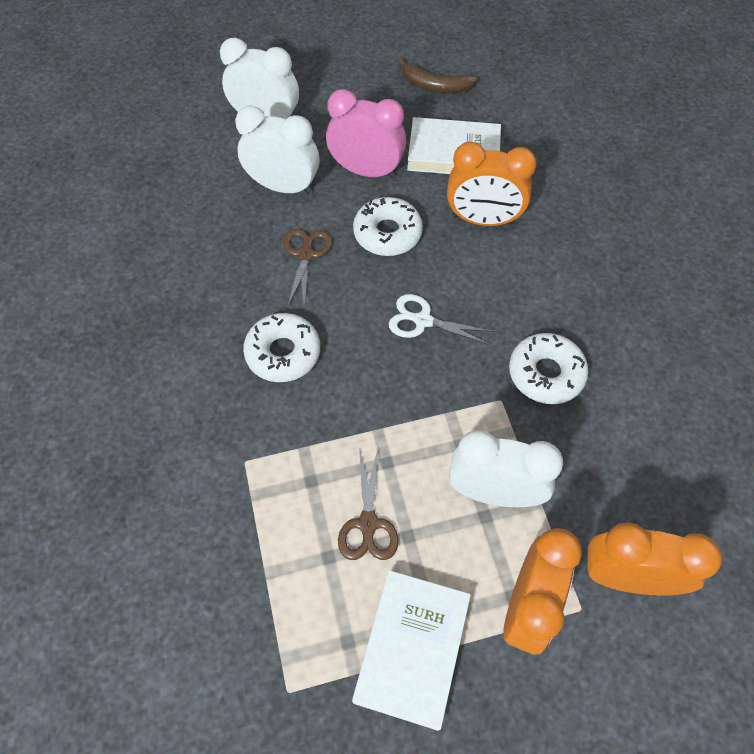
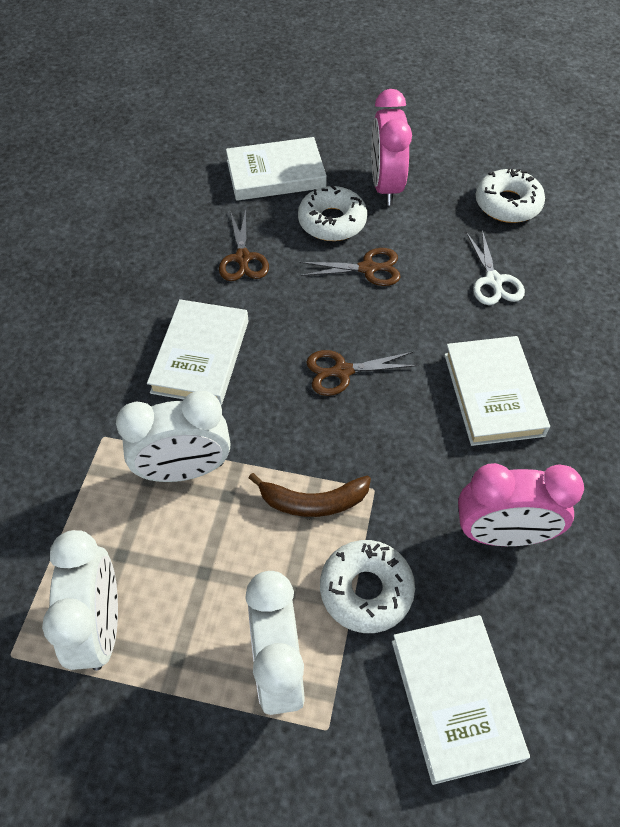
brown scissors: 2 -> 3
orange clock: 3 -> 0
pink clock: 1 -> 2
white book: 2 -> 4

